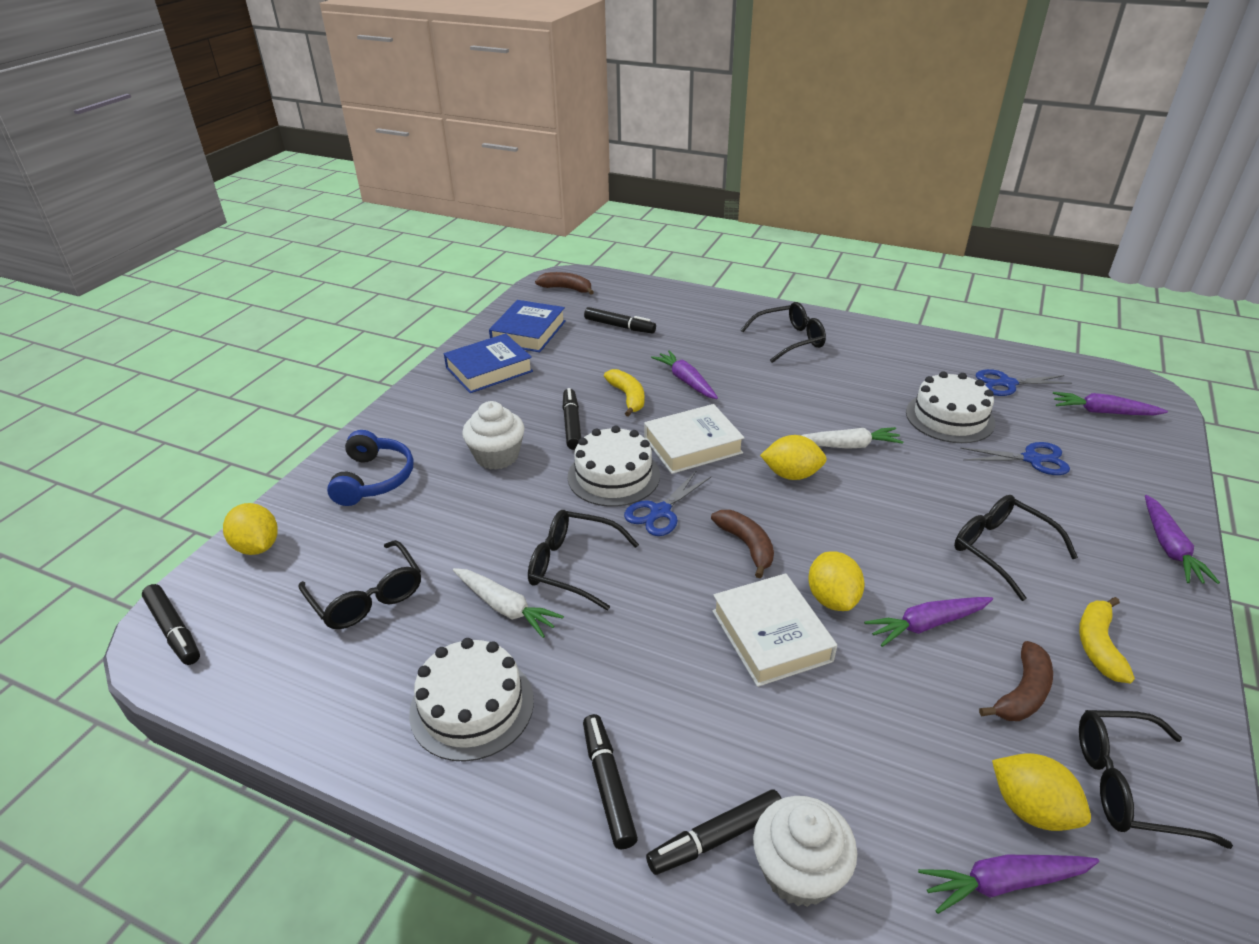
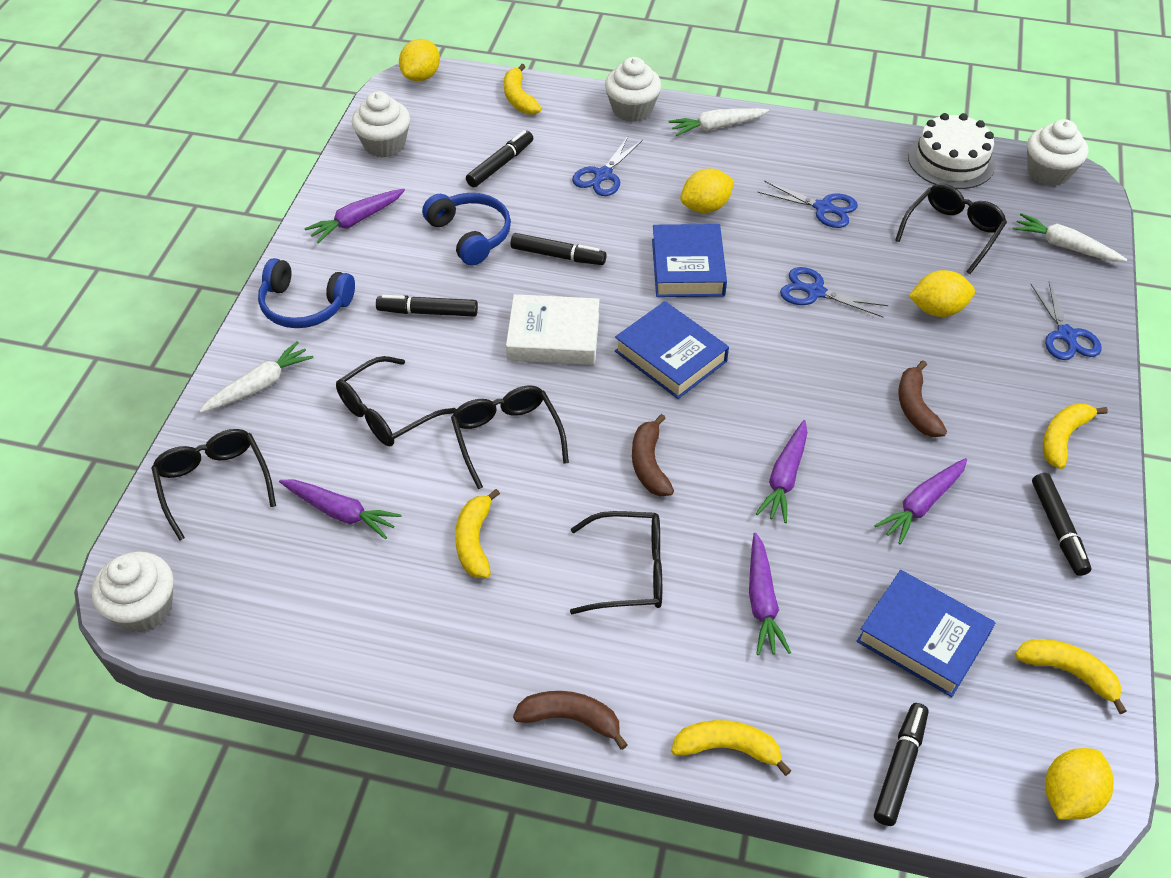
blue book: 2 -> 3
blue headphones: 1 -> 2
blue scissors: 3 -> 4
white book: 2 -> 1
white cake: 3 -> 1
white carrot: 2 -> 3
white cupcake: 2 -> 4
yellow banana: 2 -> 5

